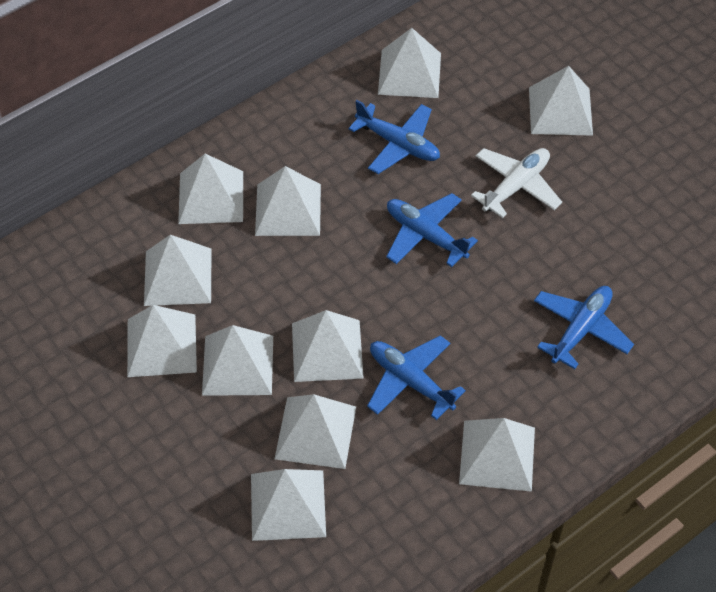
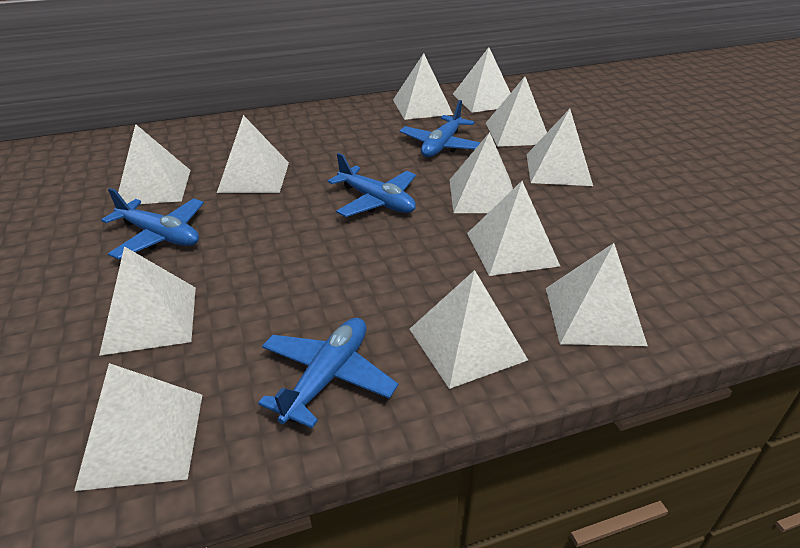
white plane: 1 -> 0
white pyramid: 11 -> 12

